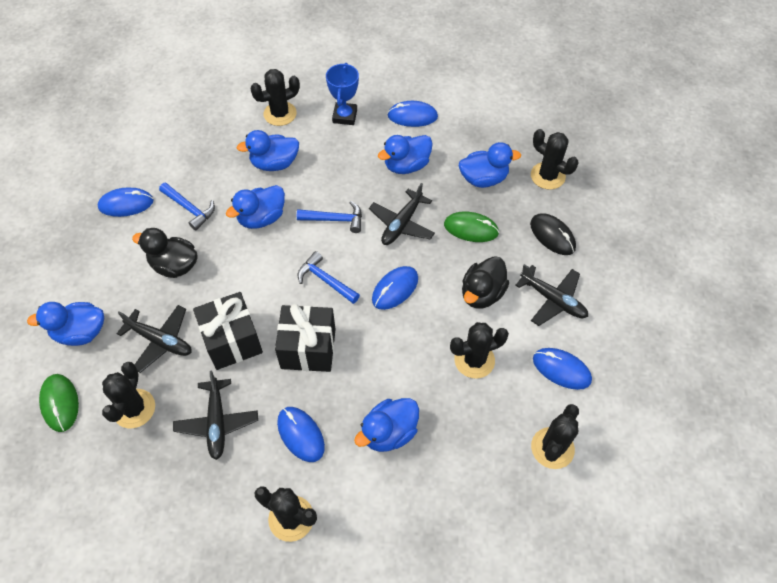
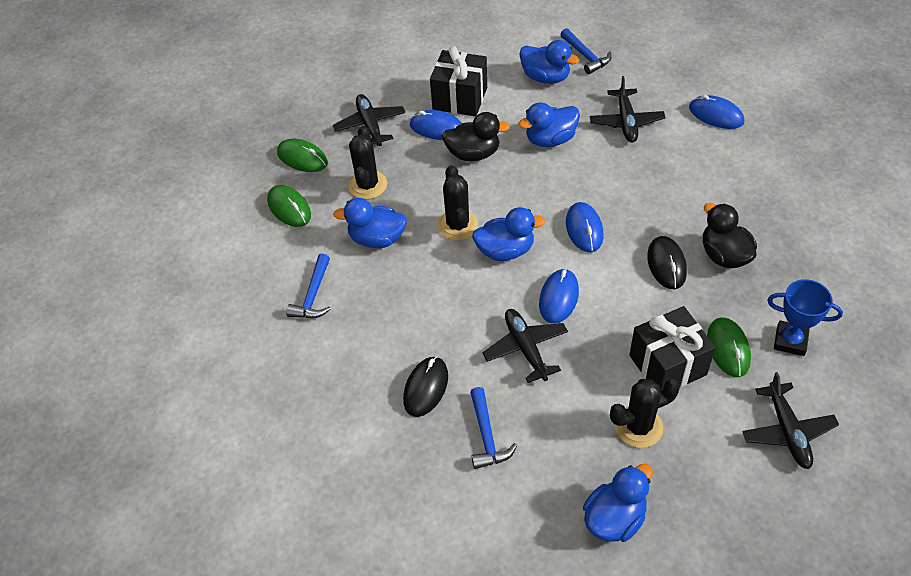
black cactus: 6 -> 3
black mouse: 1 -> 2
blue duck: 6 -> 5
blue mouse: 5 -> 4
green mouse: 2 -> 3

